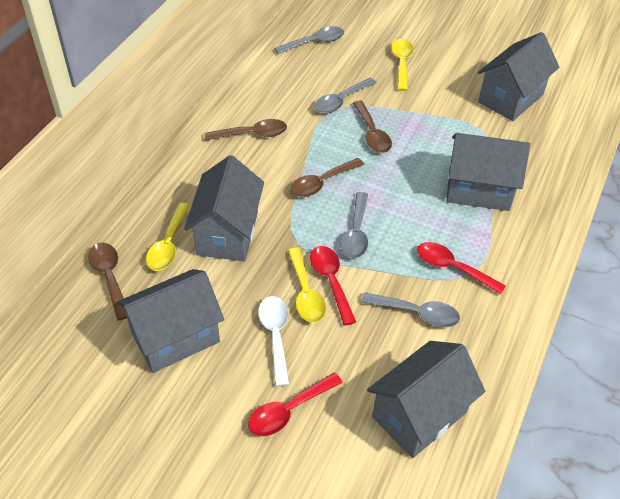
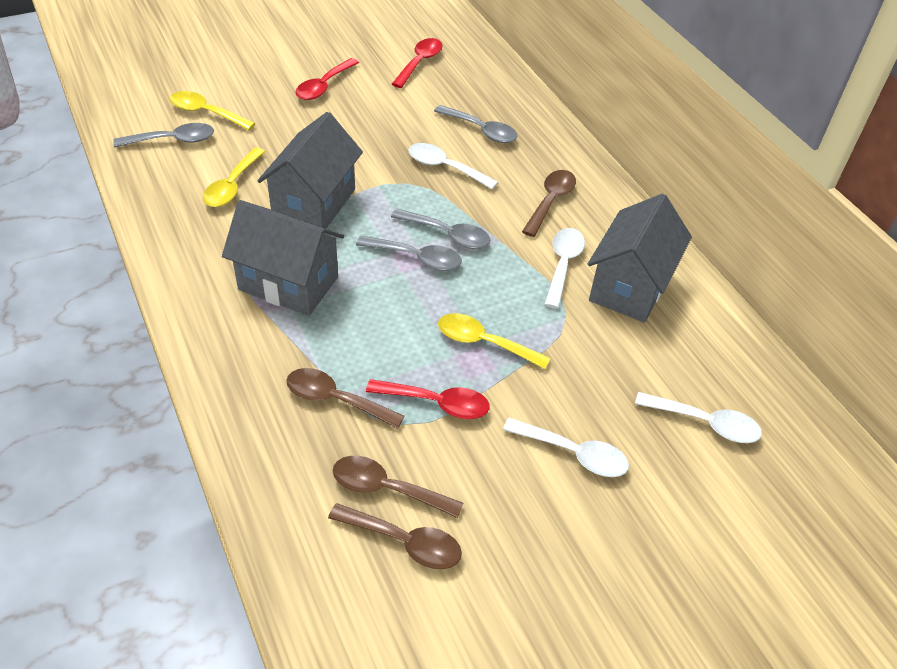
grey house: 5 -> 3
white spoon: 1 -> 4

